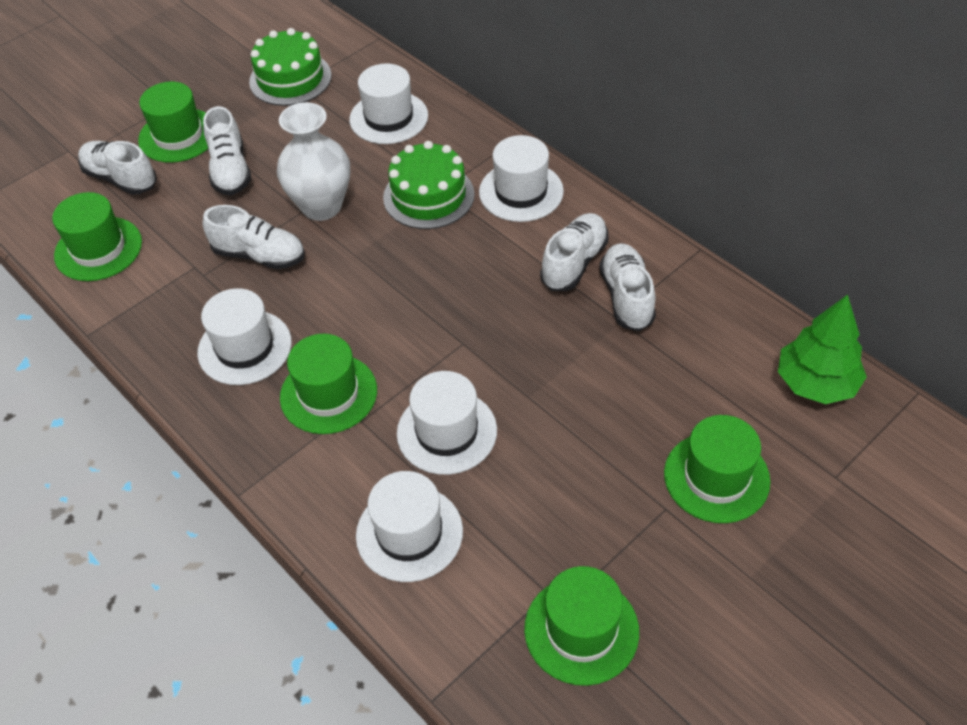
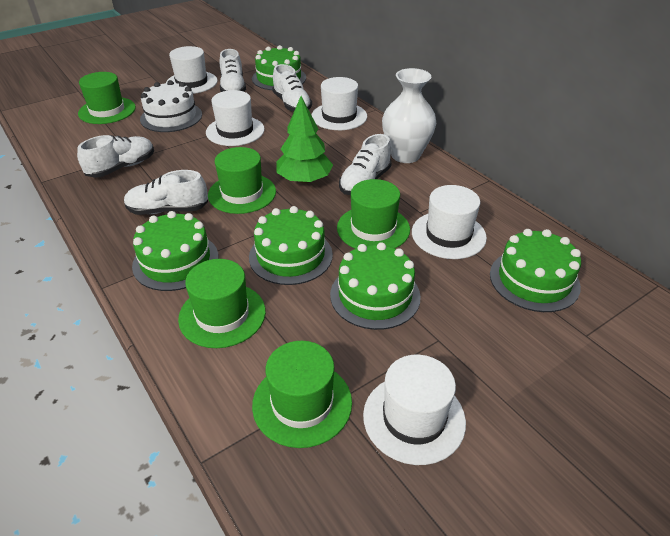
green cake: 2 -> 5
white cake: 0 -> 1

